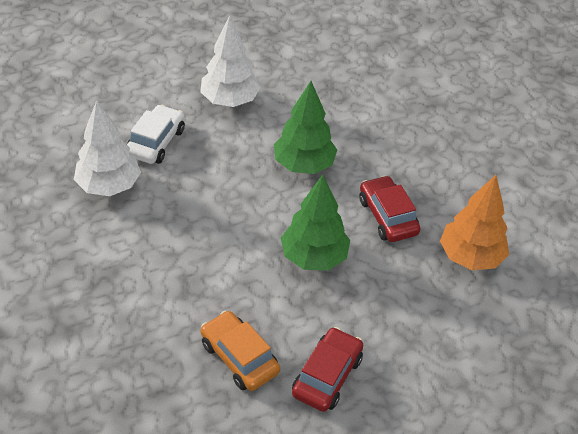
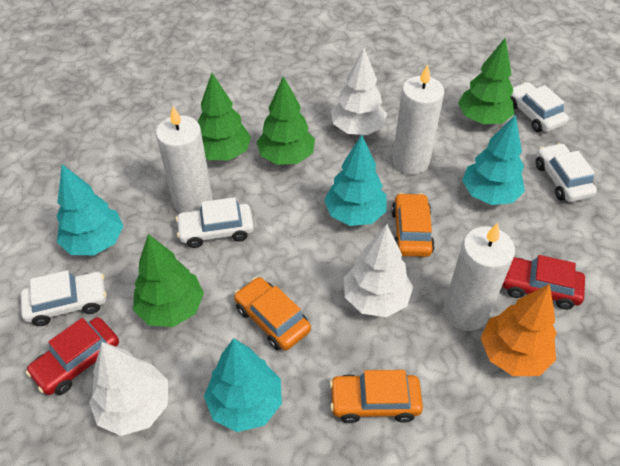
green tree: 2 -> 4
orange car: 1 -> 3
turquoise tree: 0 -> 4
white candle: 0 -> 3
white car: 1 -> 4
white tree: 2 -> 3

